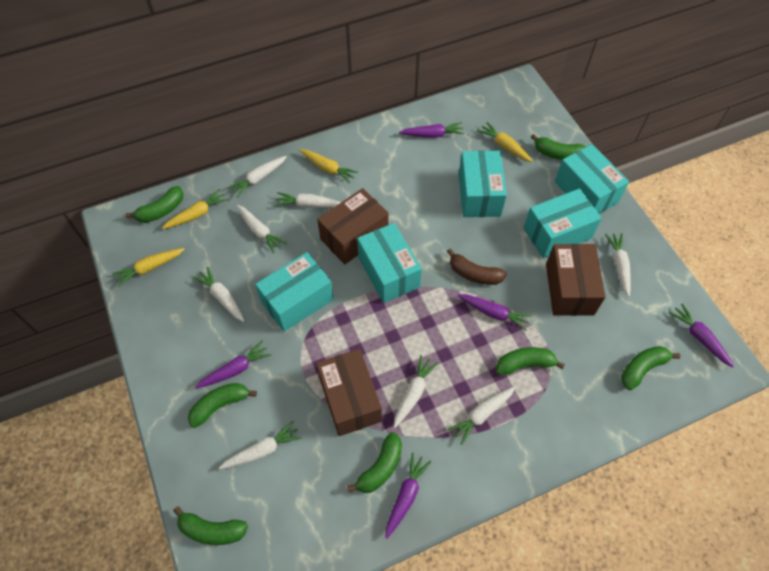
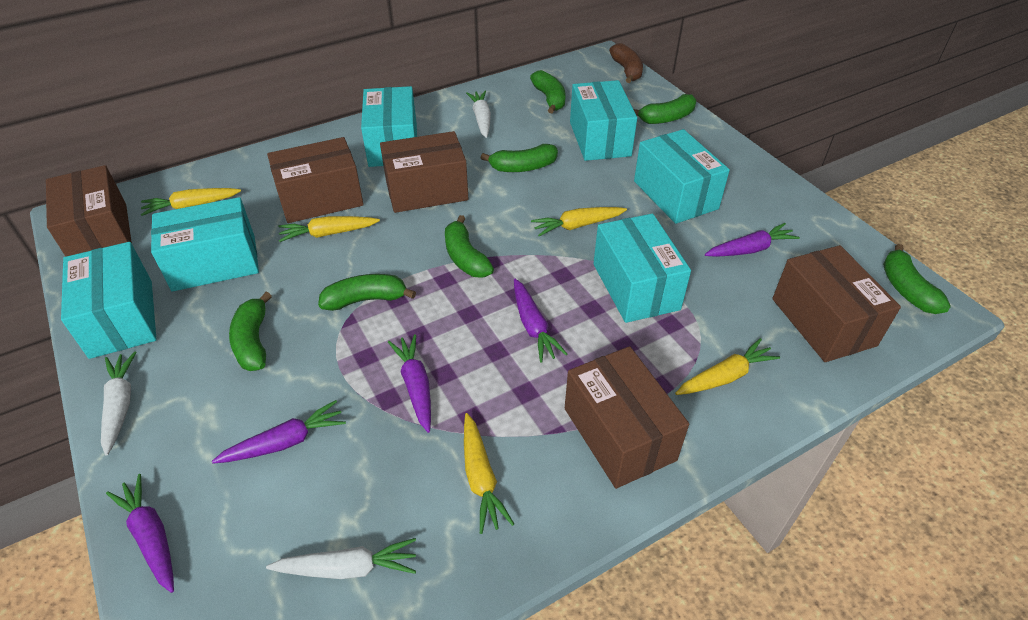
brown box: 3 -> 5
turquoise box: 5 -> 6
white carrot: 8 -> 3
yellow carrot: 4 -> 5

